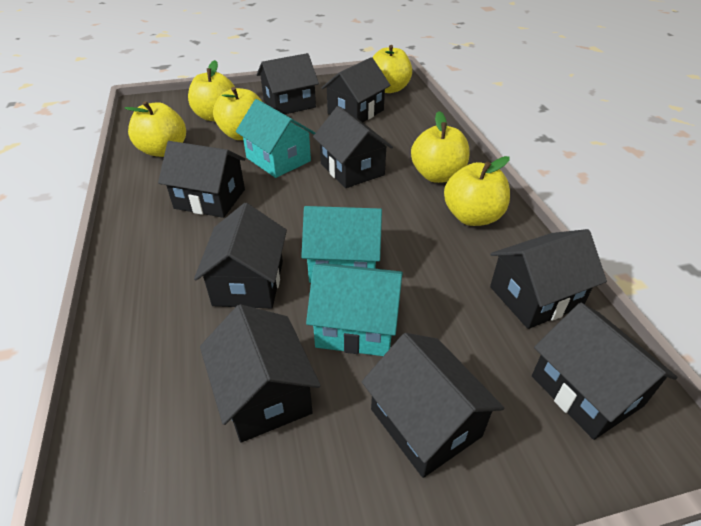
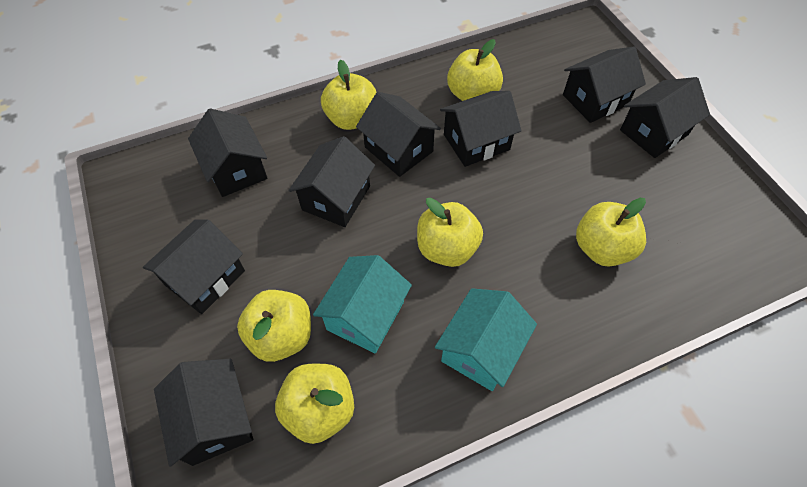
black house: 9 -> 8
turquoise house: 3 -> 2

